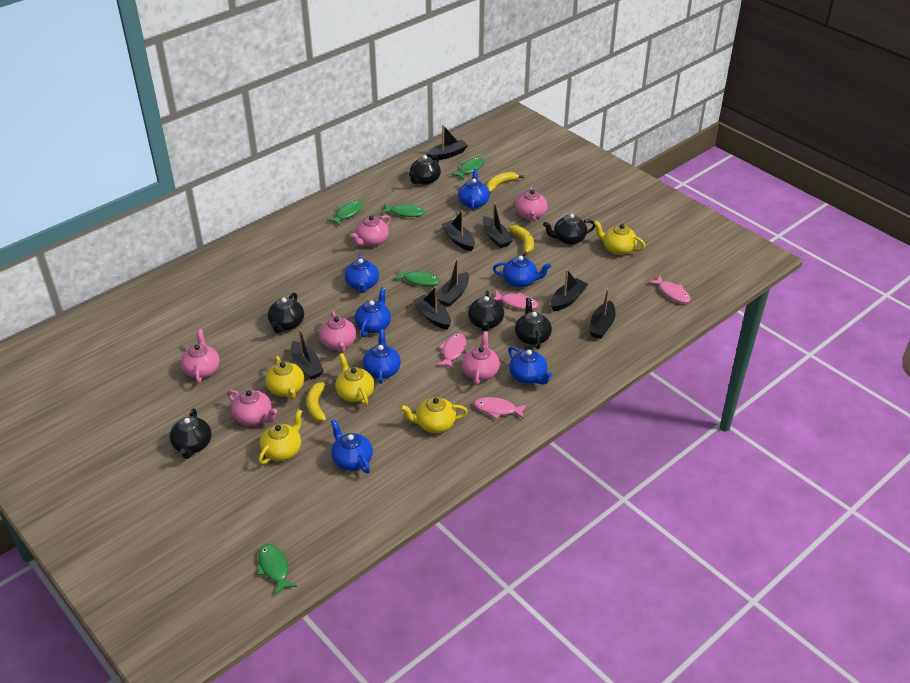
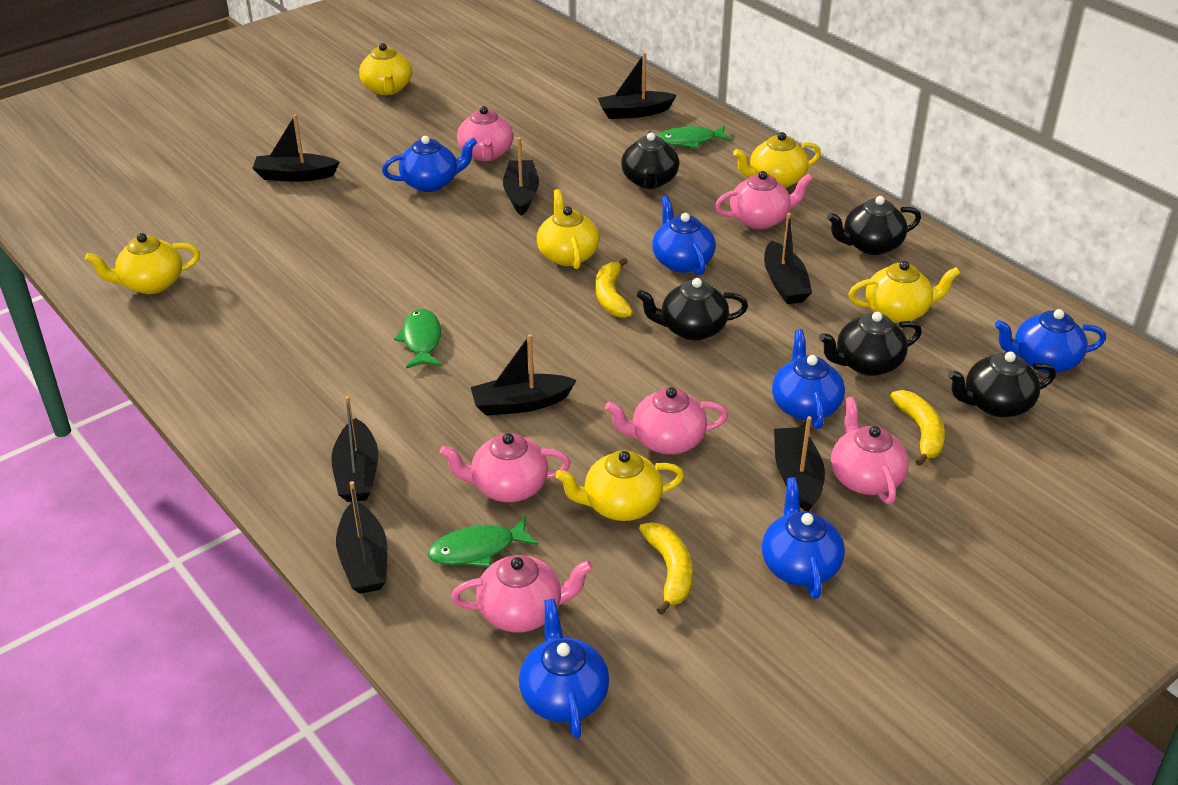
black teapot: 6 -> 5
blue teapot: 7 -> 6
green fish: 5 -> 3
pink fish: 4 -> 0
yellow teapot: 5 -> 6

